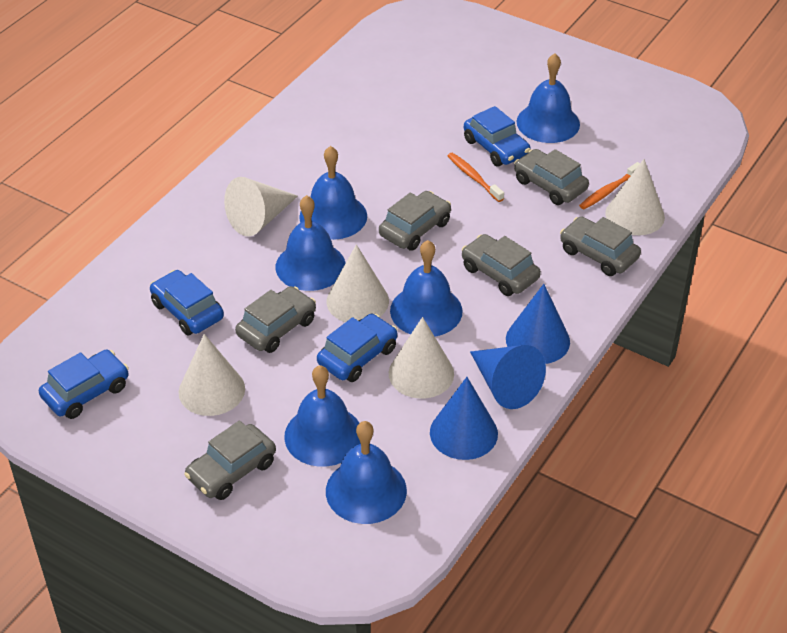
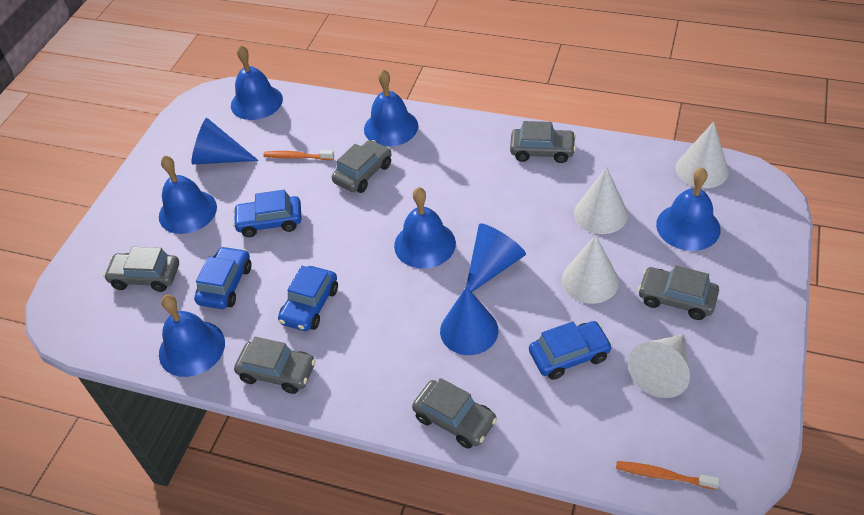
white cone: 5 -> 4

